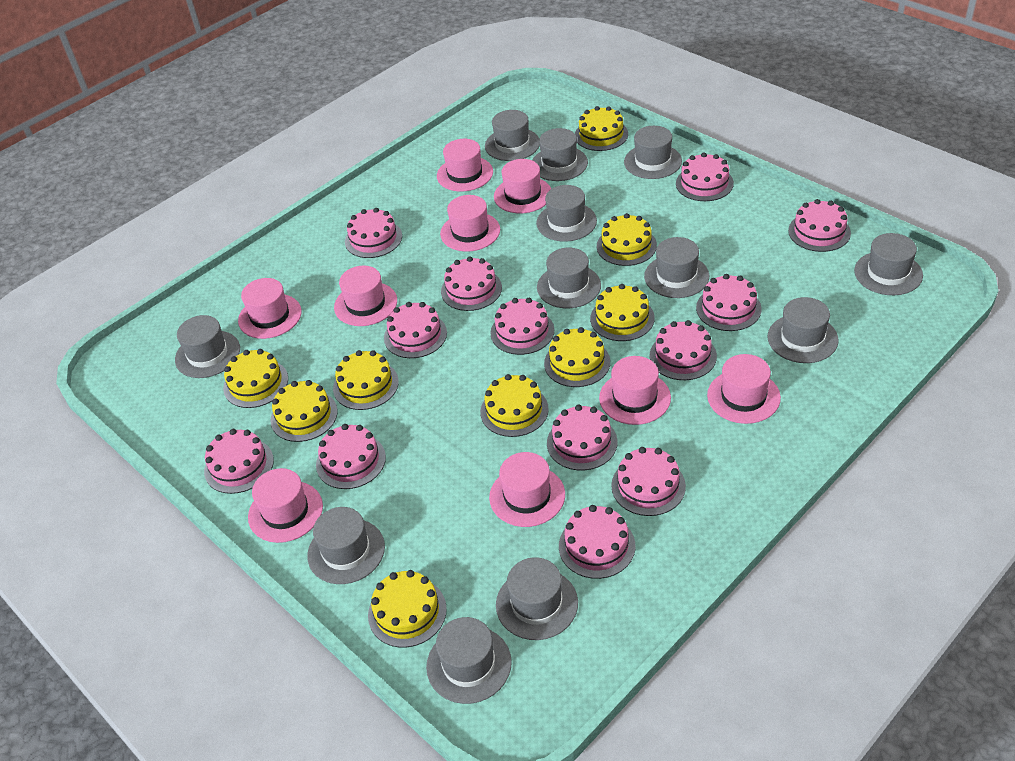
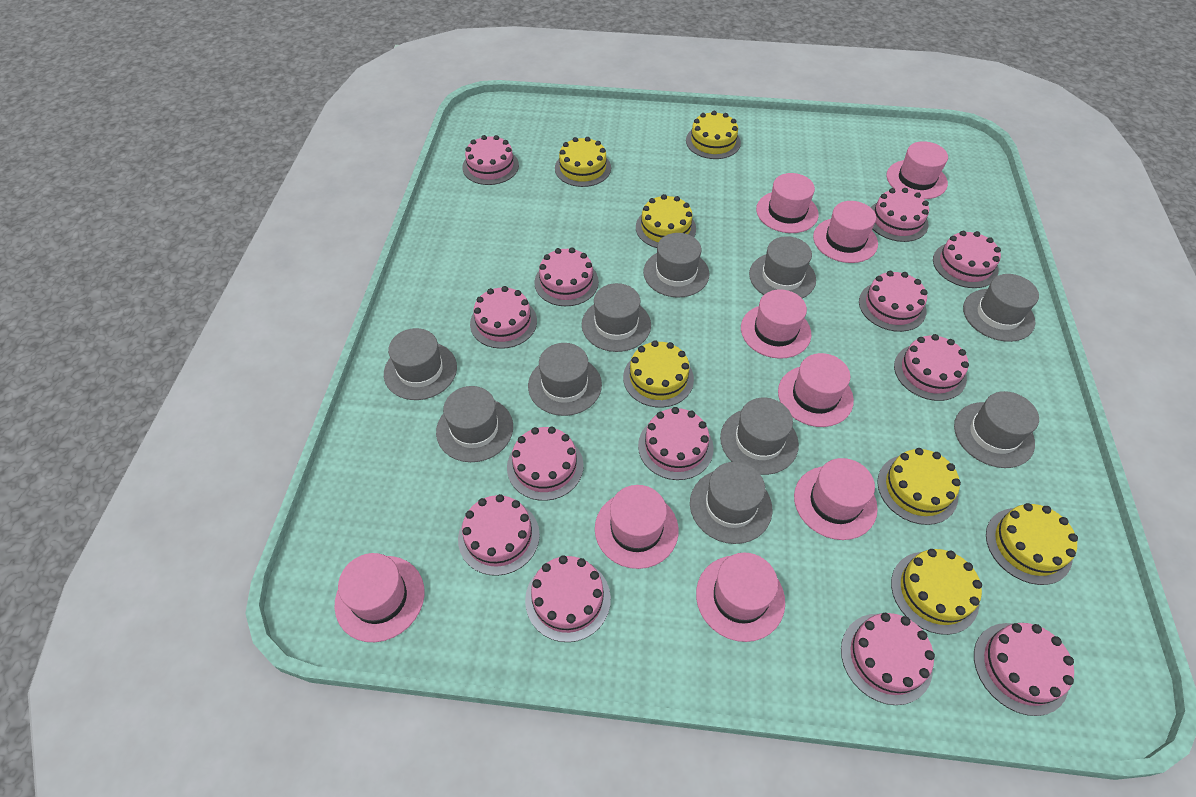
grey hat: 12 -> 10
yellow cake: 9 -> 7

